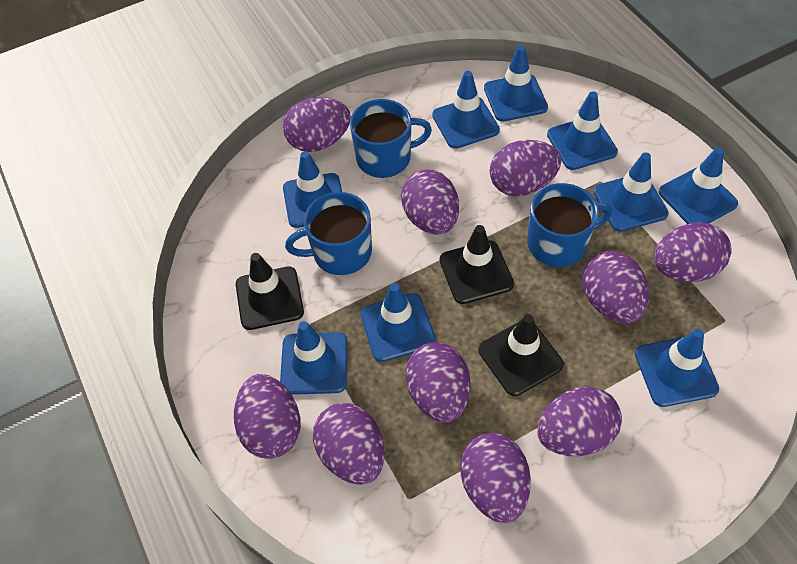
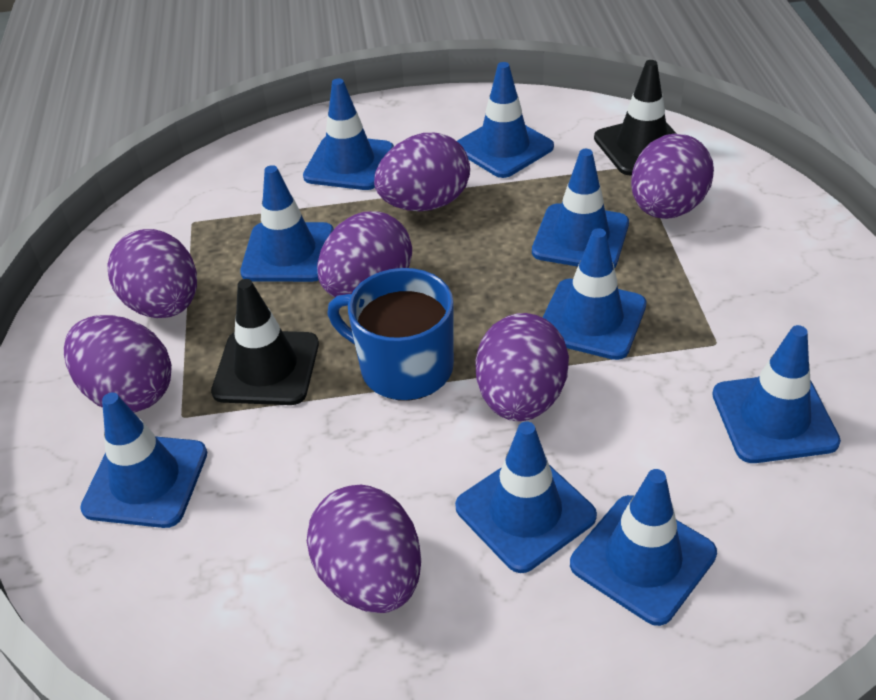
black traffic cone: 3 -> 2
blue mug: 3 -> 1
purple egg: 10 -> 7

